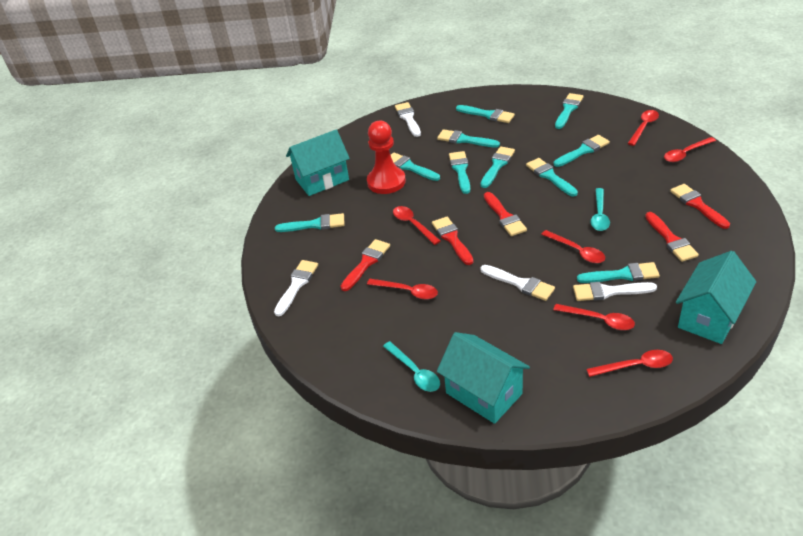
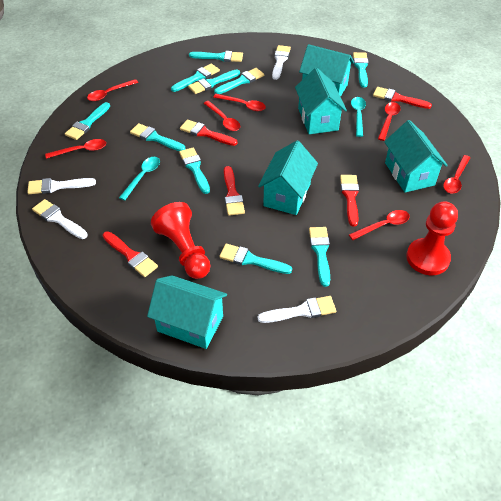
red pawn: 1 -> 2
turquoise house: 3 -> 5

